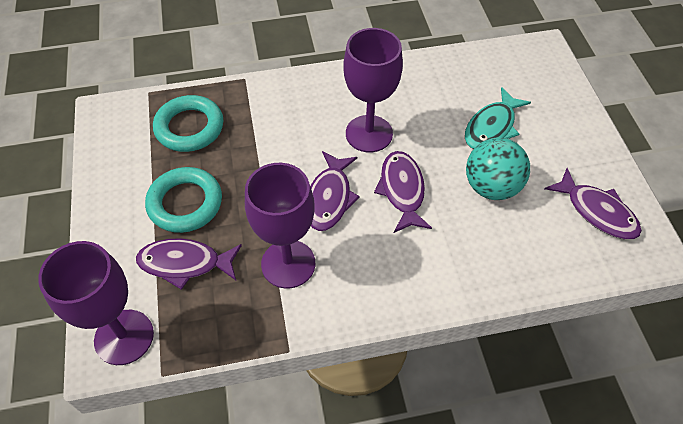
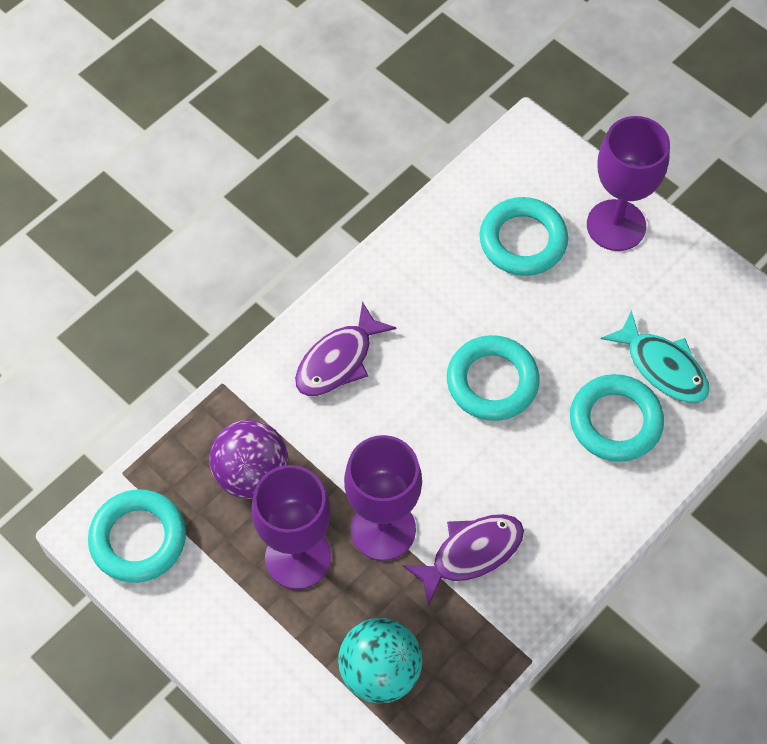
purple ball: 0 -> 1
purple fish: 4 -> 2
turquoise ring: 2 -> 4

